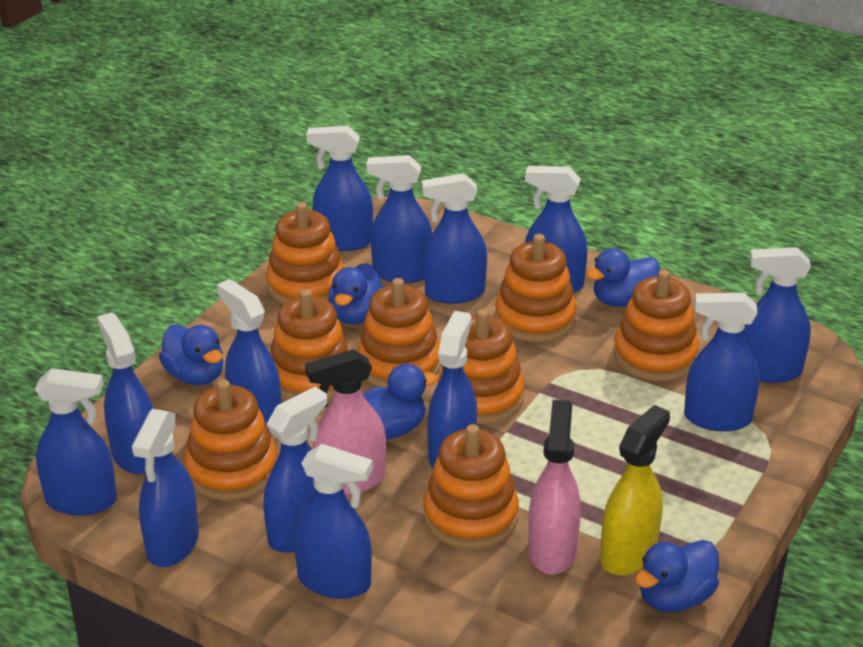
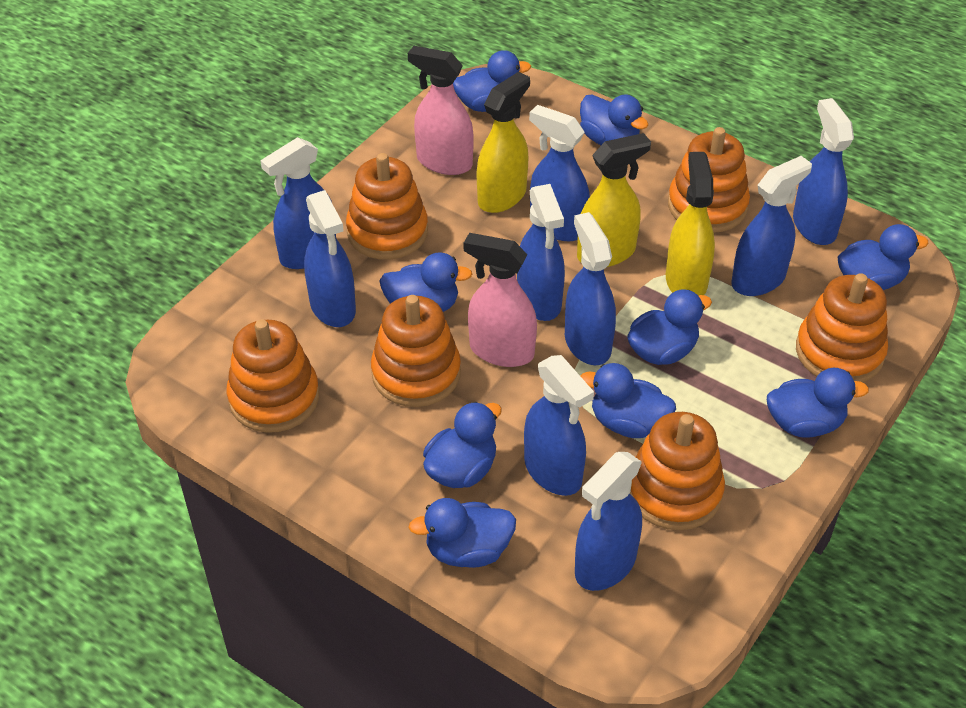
blue duck: 5 -> 9
blue spray bottle: 13 -> 9
orange stacking toy: 8 -> 6
yellow spray bottle: 1 -> 3

